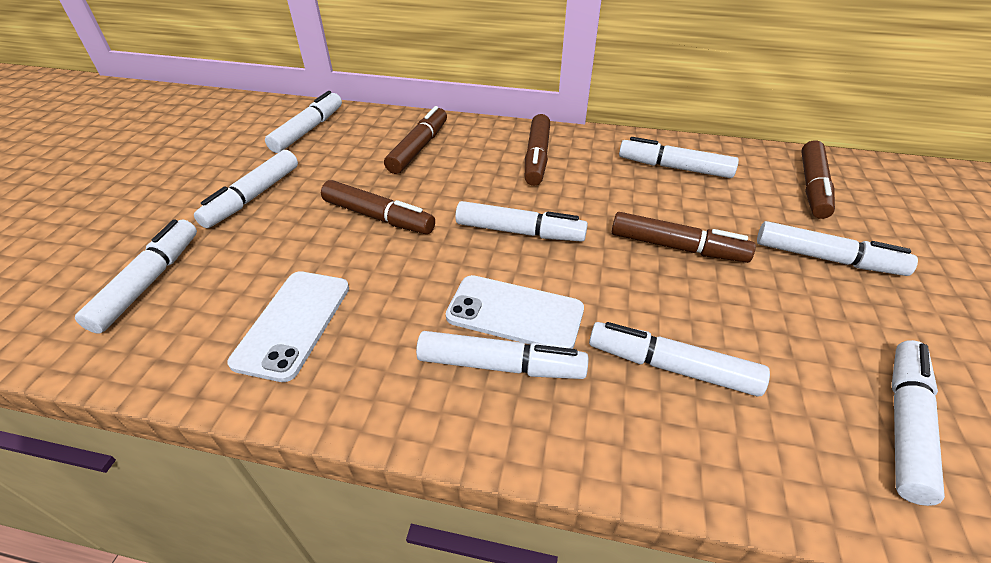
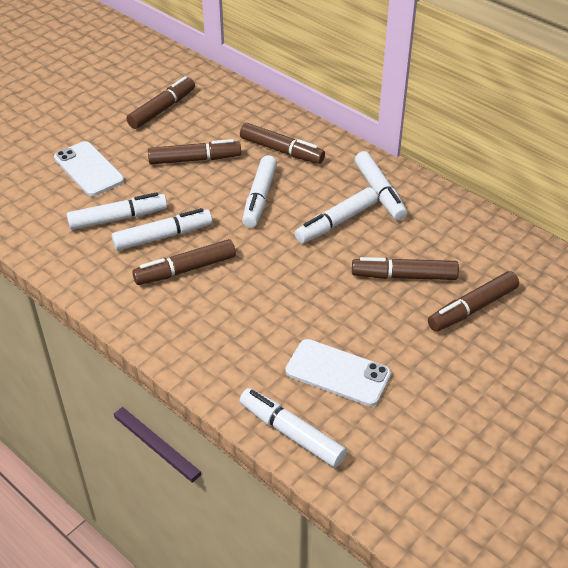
brown marker: 5 -> 6
white marker: 9 -> 6

